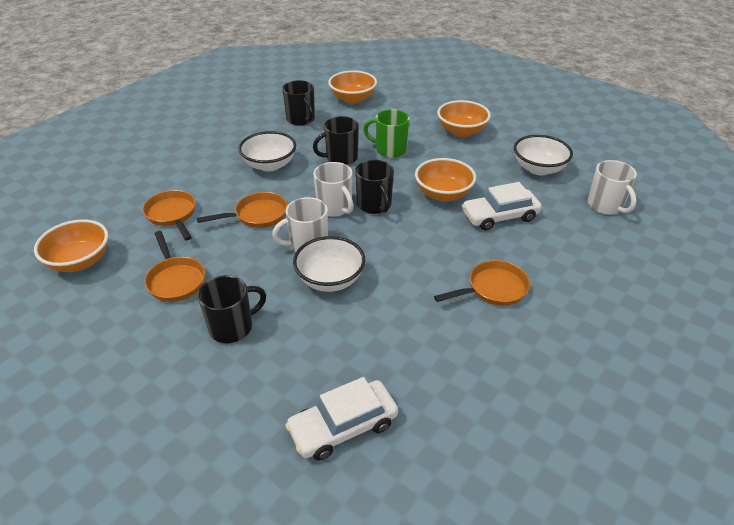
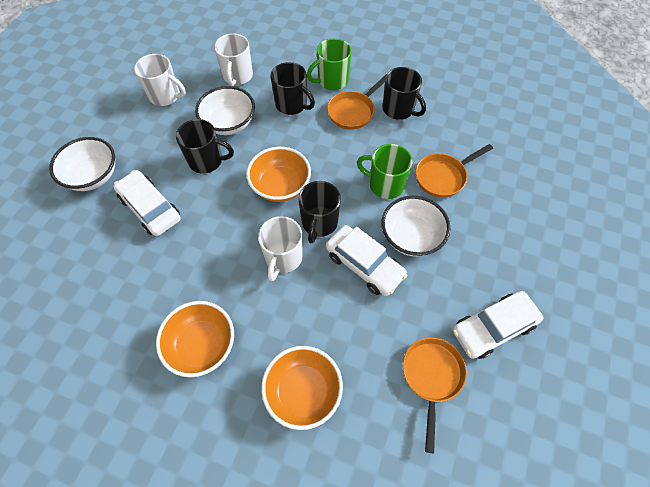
green mug: 1 -> 2
orange bowl: 4 -> 3
orange pan: 4 -> 3
white car: 2 -> 3

